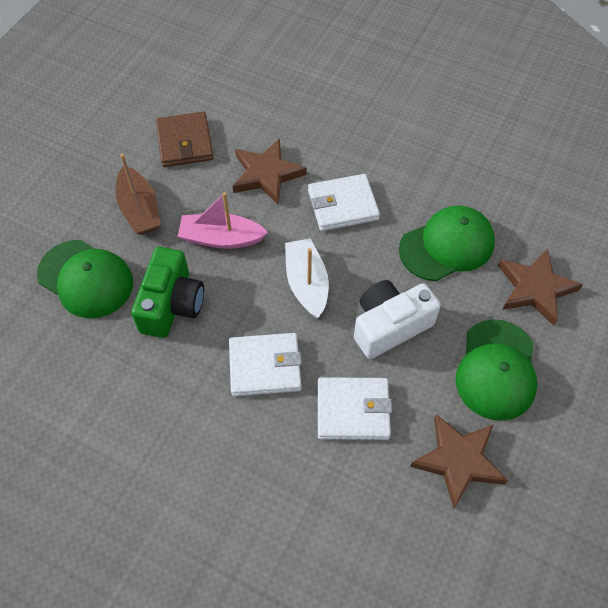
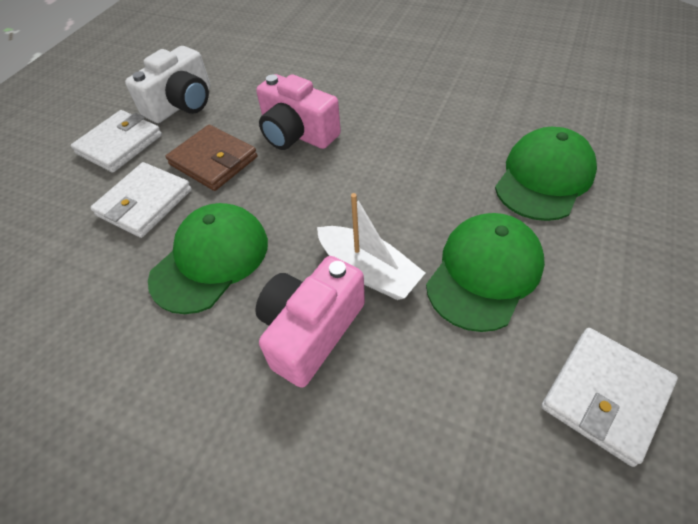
brown boat: 1 -> 0
brown star: 3 -> 0
green camera: 1 -> 0
pink boat: 1 -> 0
pink camera: 0 -> 2

